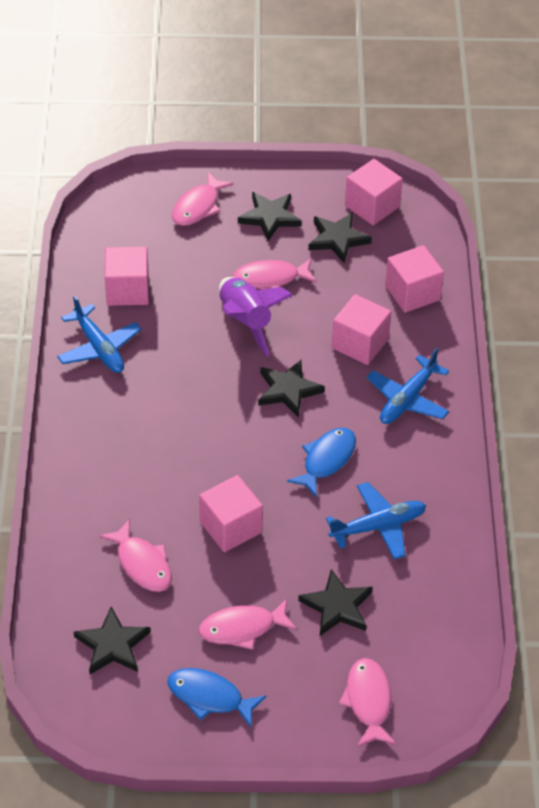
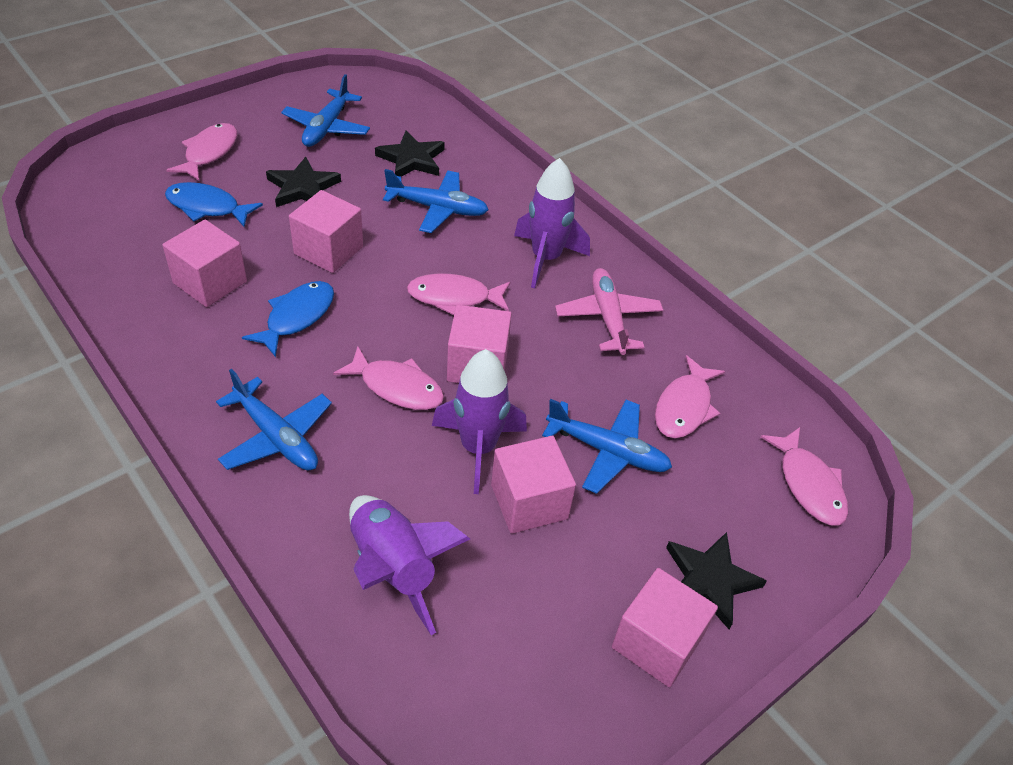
black star: 5 -> 3
blue plane: 3 -> 4
pink plane: 0 -> 1
purple rocket: 1 -> 3

